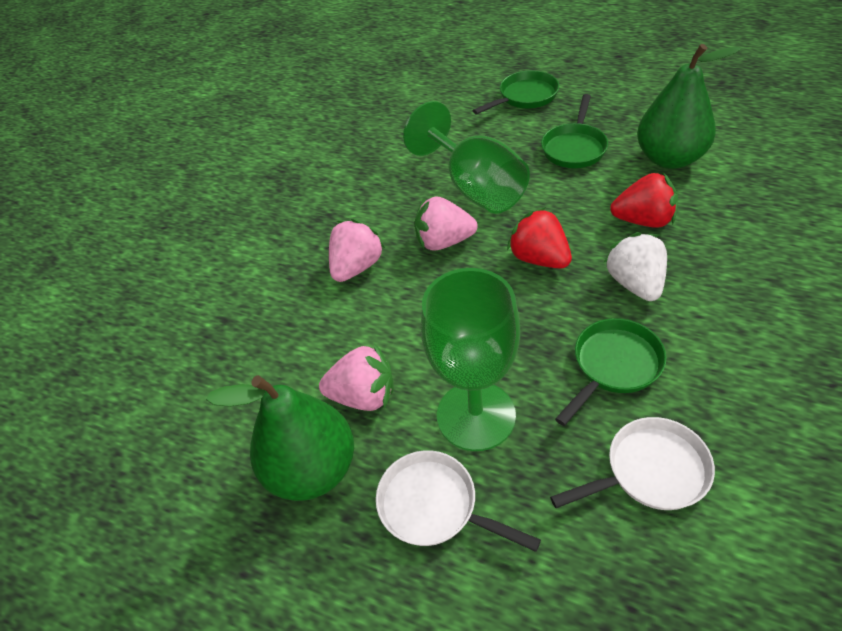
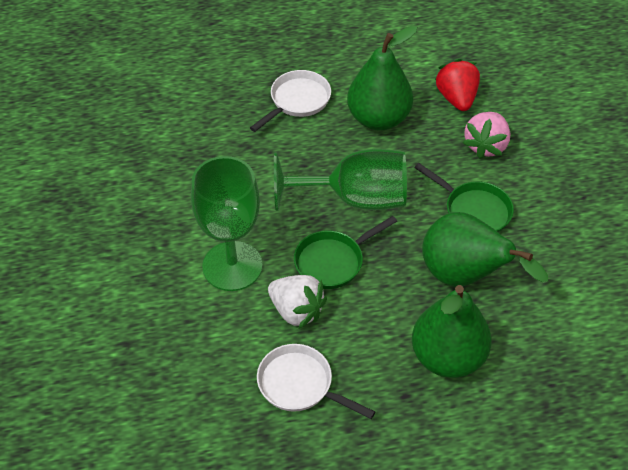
green pan: 3 -> 2
green pear: 2 -> 3
pink strawberry: 3 -> 1
red strawberry: 2 -> 1

